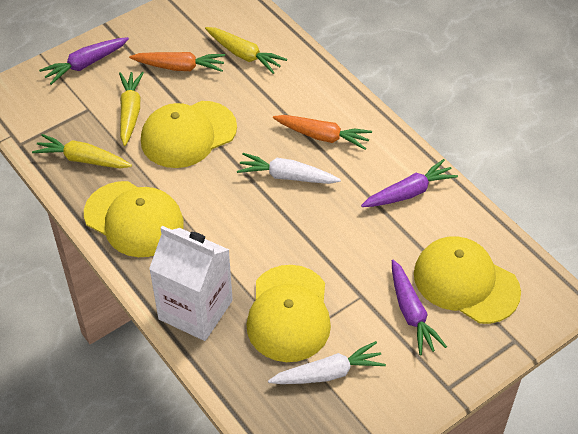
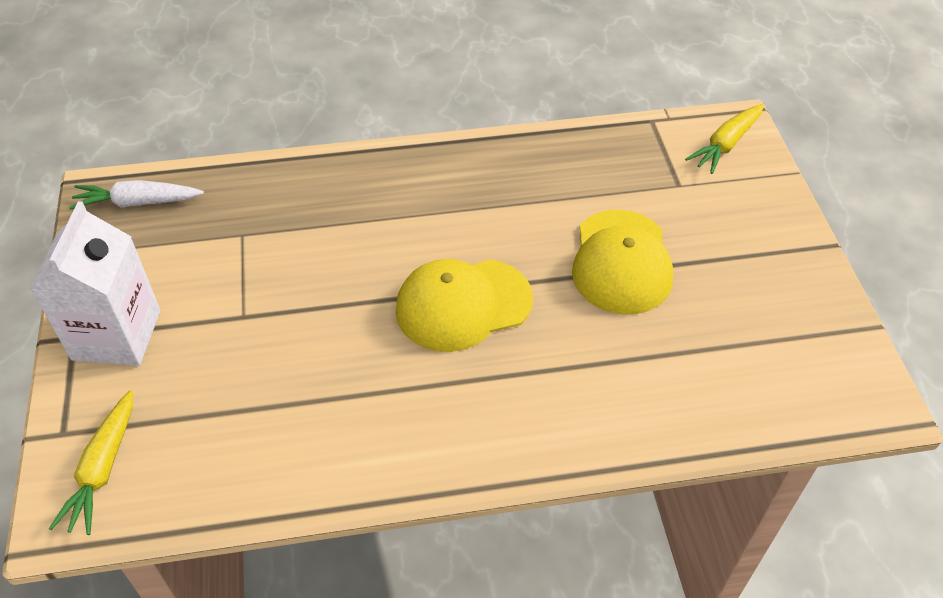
orange carrot: 2 -> 0
purple carrot: 3 -> 0
white carrot: 2 -> 1
yellow cap: 4 -> 2
yellow carrot: 3 -> 2

